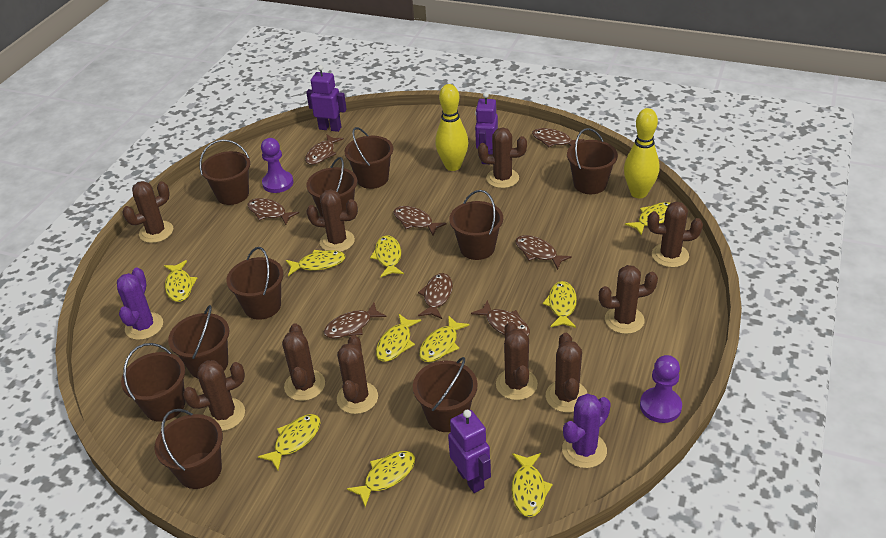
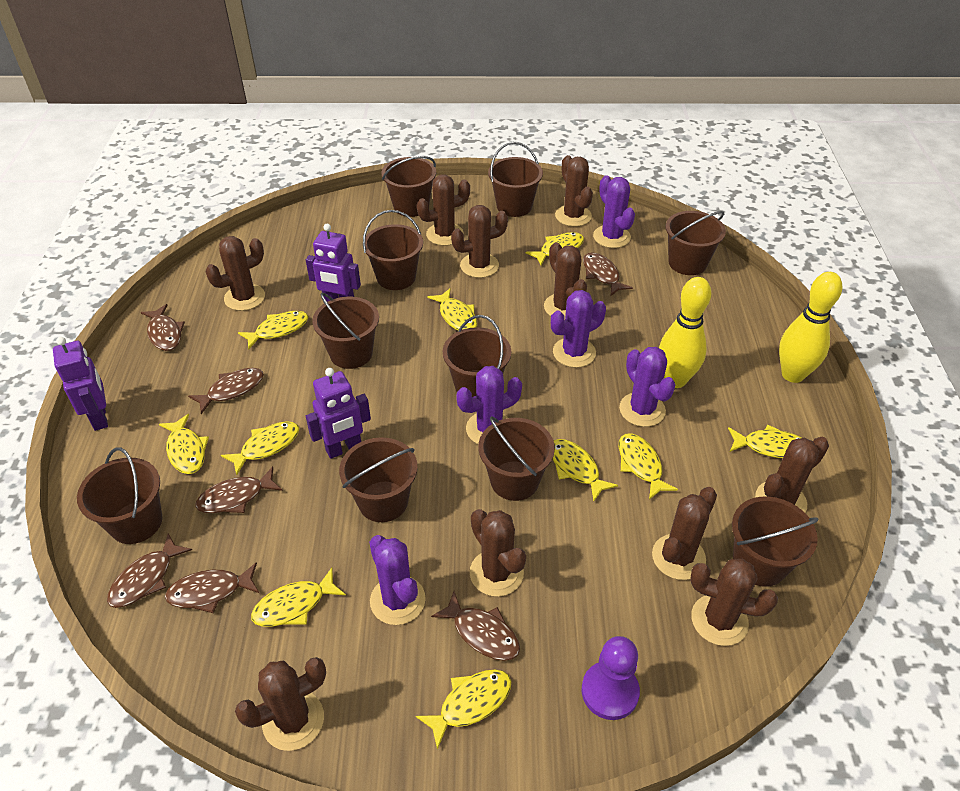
brown fish: 8 -> 7
purple cactus: 2 -> 5
purple pawn: 2 -> 1

